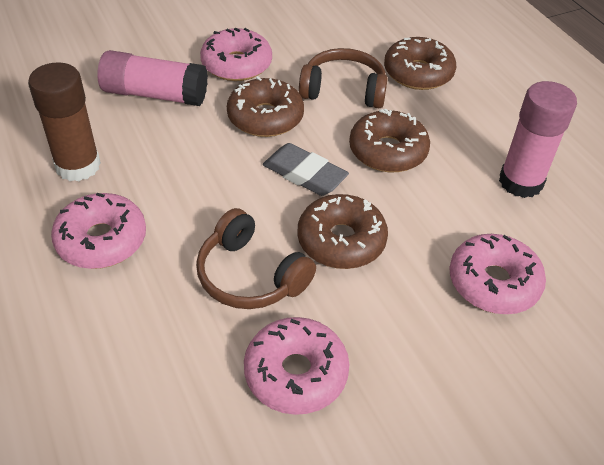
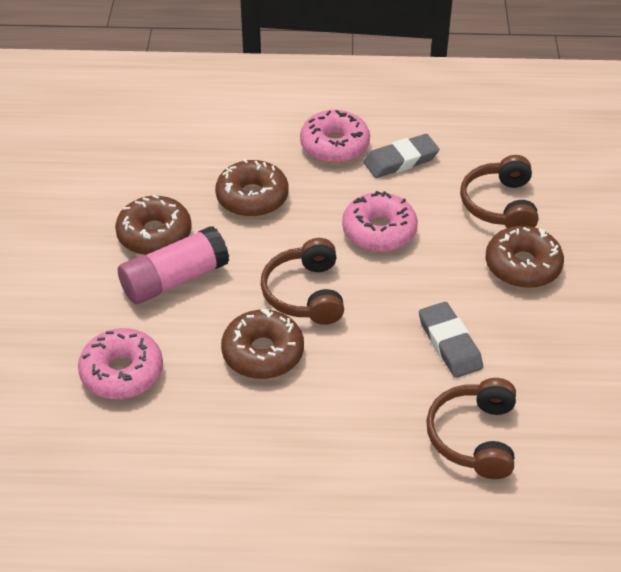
brown glue stick: 1 -> 0
brown headphones: 2 -> 3
grey eraser: 1 -> 2
pink donut: 4 -> 3
pink glue stick: 2 -> 1

